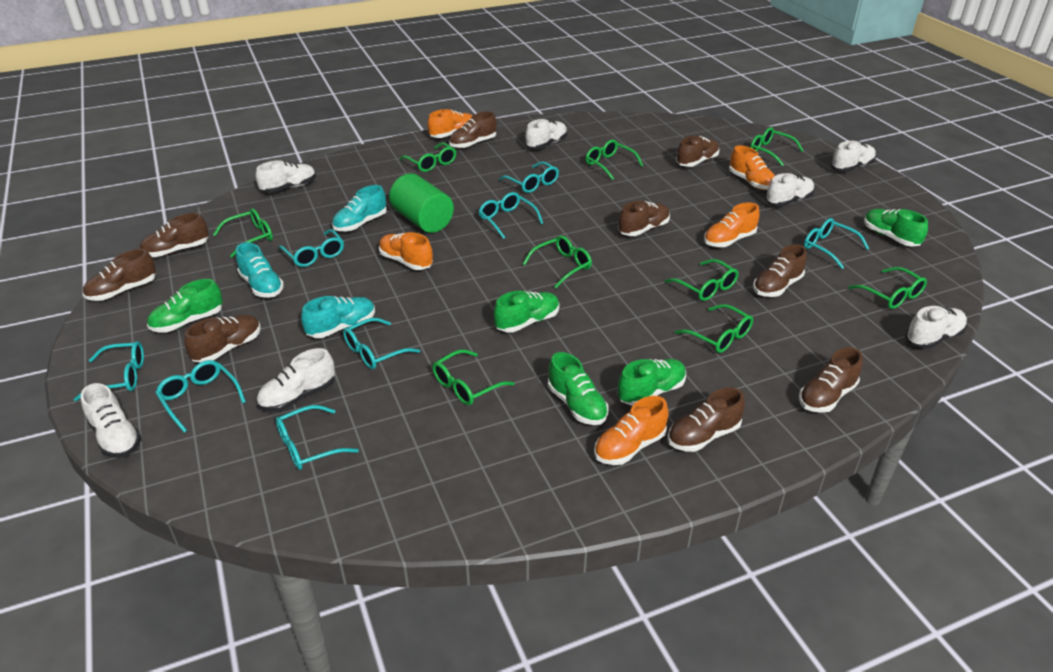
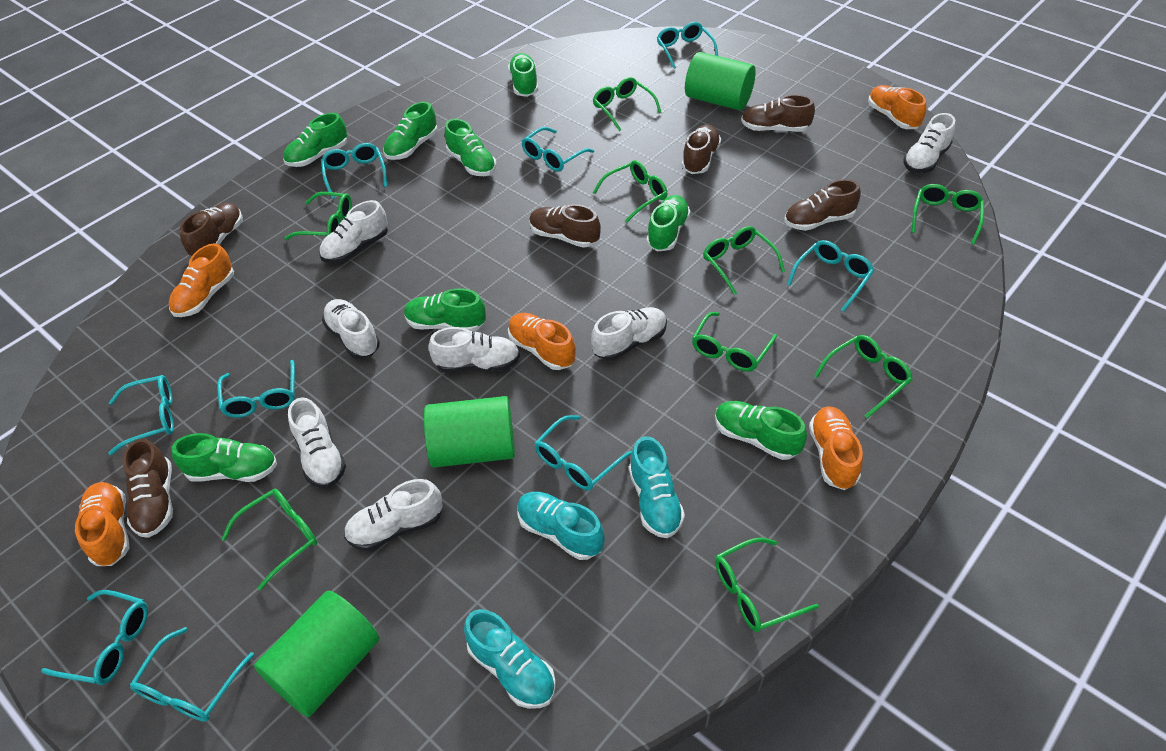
brown shoe: 9 -> 6
green cylinder: 1 -> 3
green shoe: 5 -> 8
turquoise glasses: 8 -> 9

